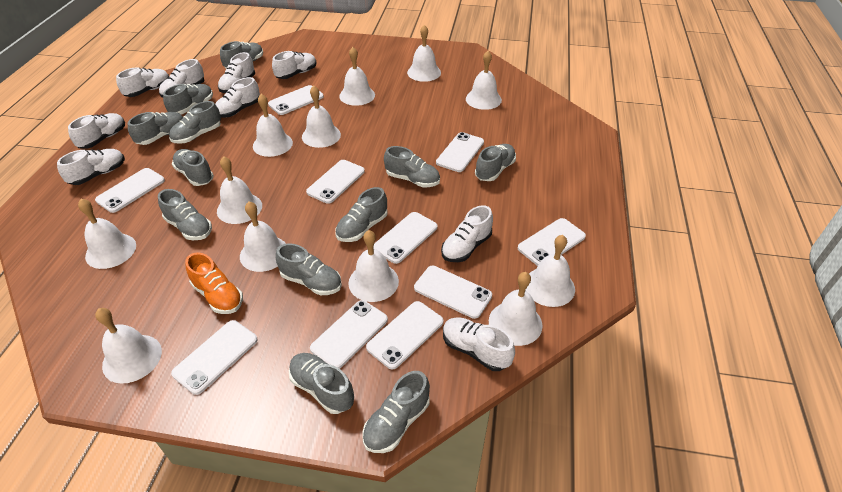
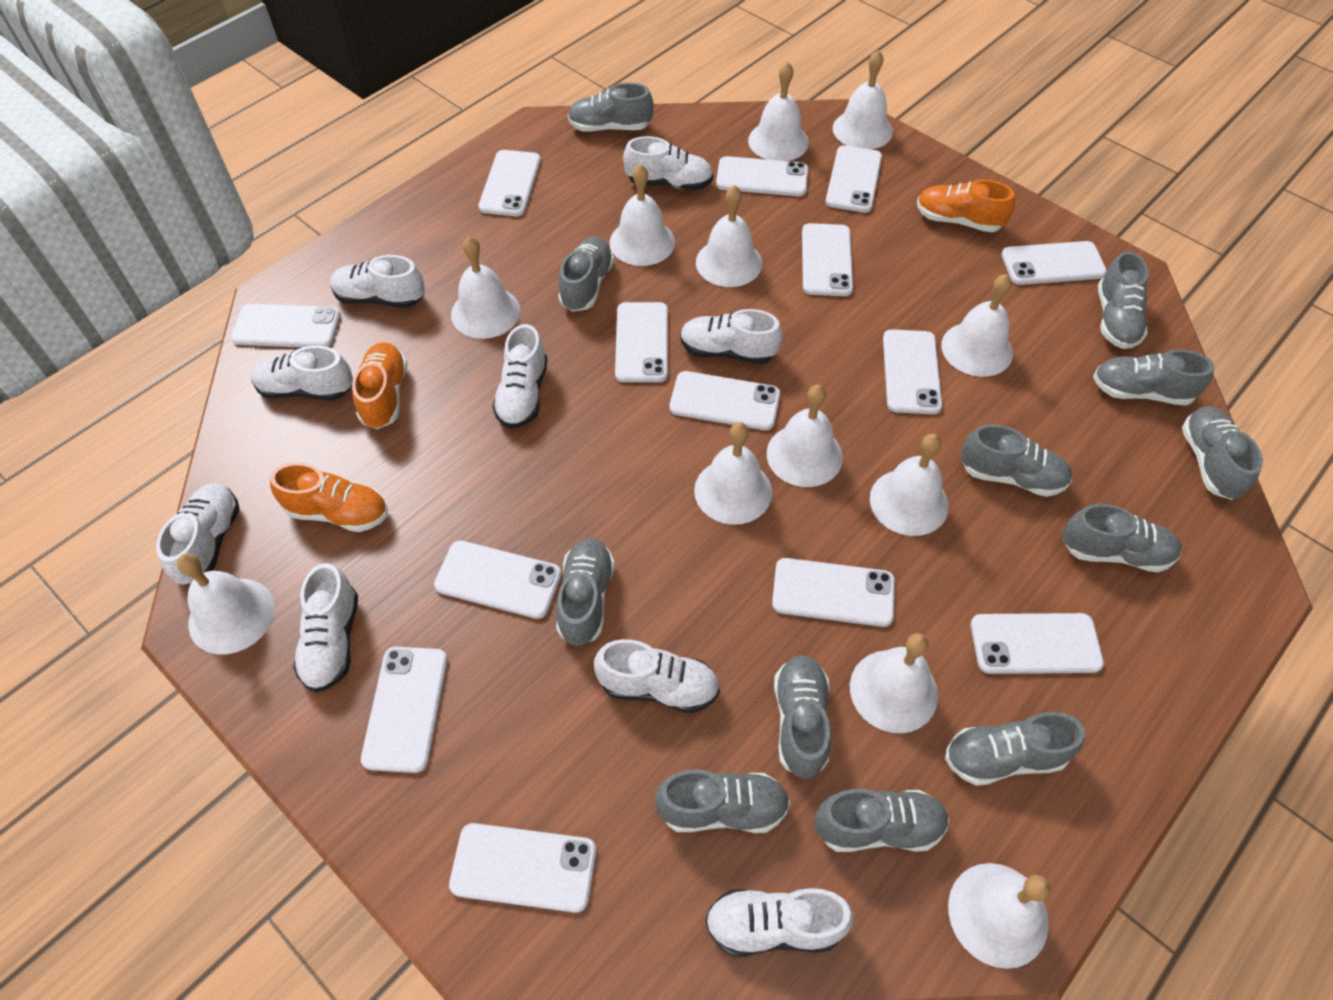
orange shoe: 1 -> 3
white phone: 10 -> 14

